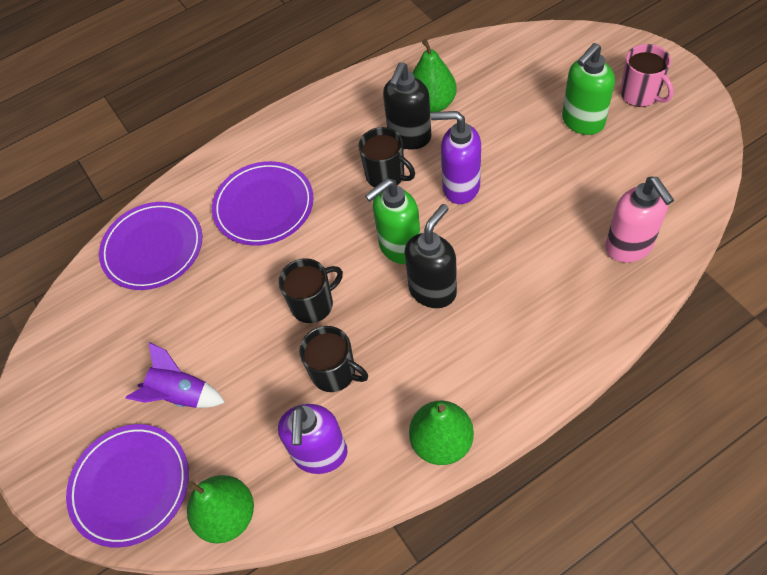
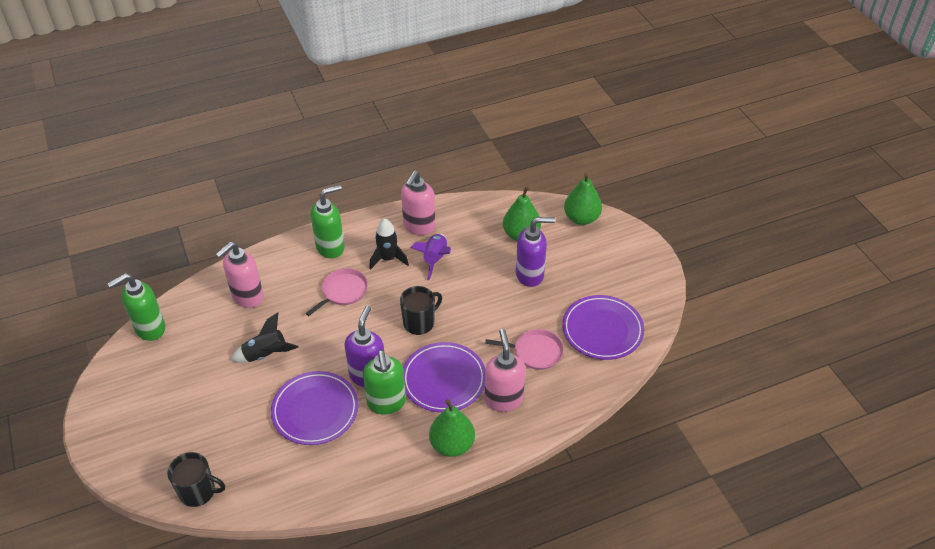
black mug: 3 -> 2
black rocket: 0 -> 2
black soap dispenser: 2 -> 0
green soap dispenser: 2 -> 3
pink mug: 1 -> 0
pink pan: 0 -> 2
pink soap dispenser: 1 -> 3

